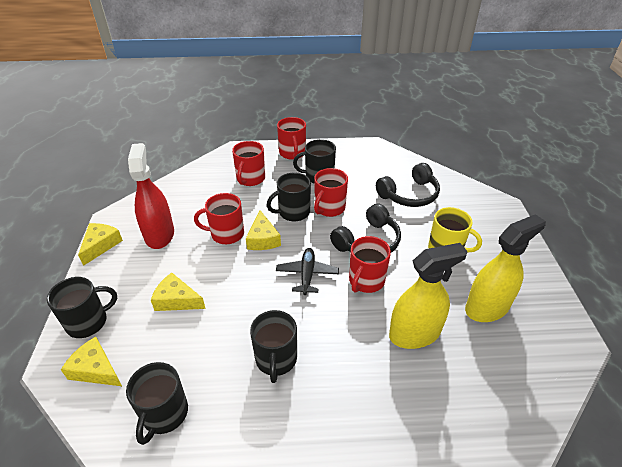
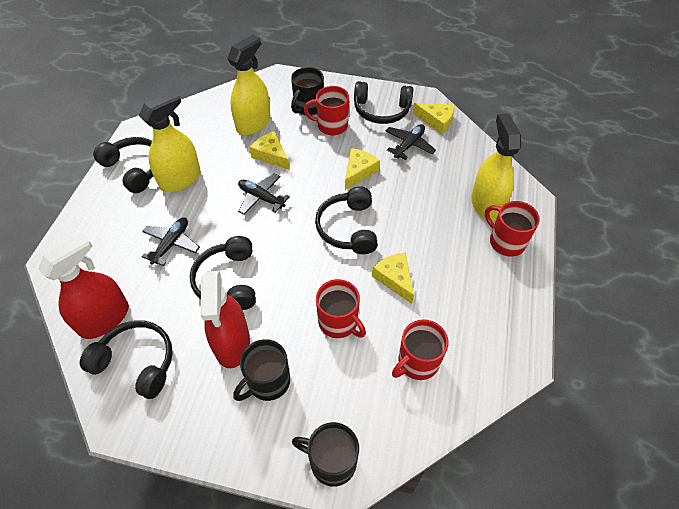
black headphones: 2 -> 5
black mug: 5 -> 3
black plane: 1 -> 3
red mug: 5 -> 4
red spray bottle: 1 -> 2
yellow mug: 1 -> 0
yellow spray bottle: 2 -> 3

